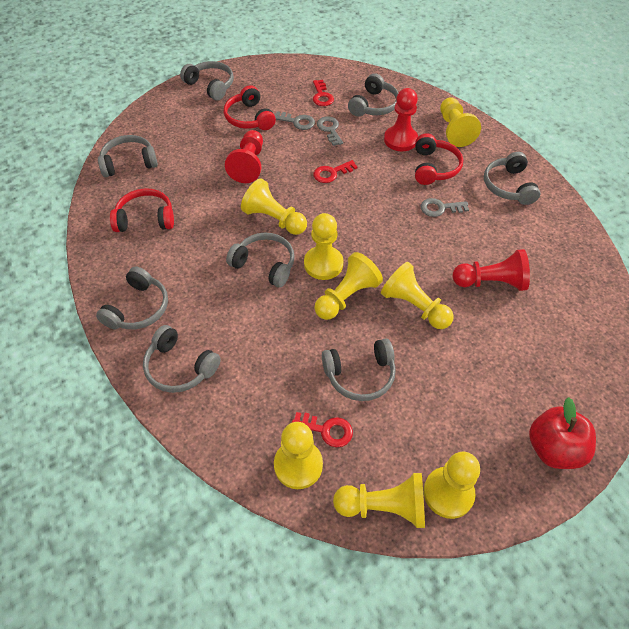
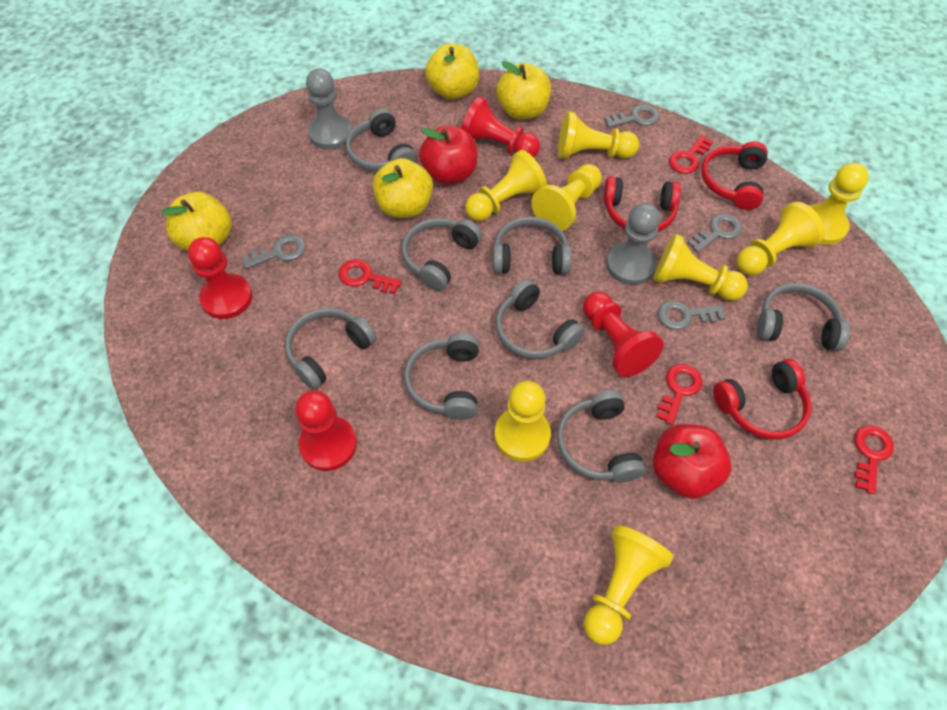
grey key: 3 -> 4
grey pawn: 0 -> 2
red apple: 1 -> 2
red key: 3 -> 4
red pawn: 3 -> 4
yellow apple: 0 -> 4

